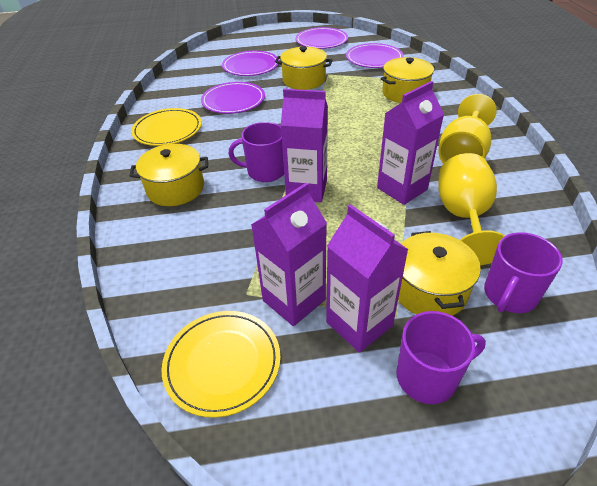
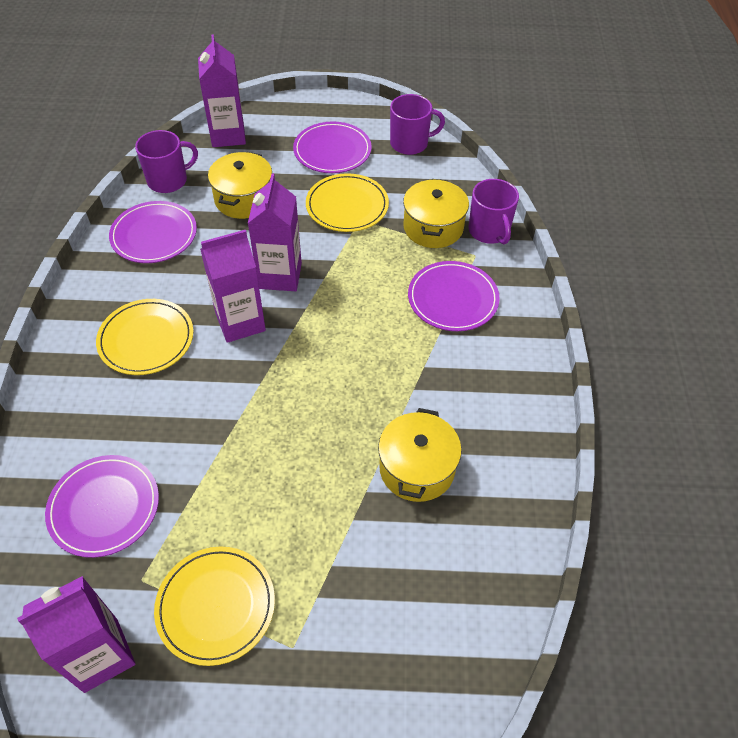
yellow goblet: 2 -> 0
yellow plate: 2 -> 3
yellow pot: 4 -> 3

